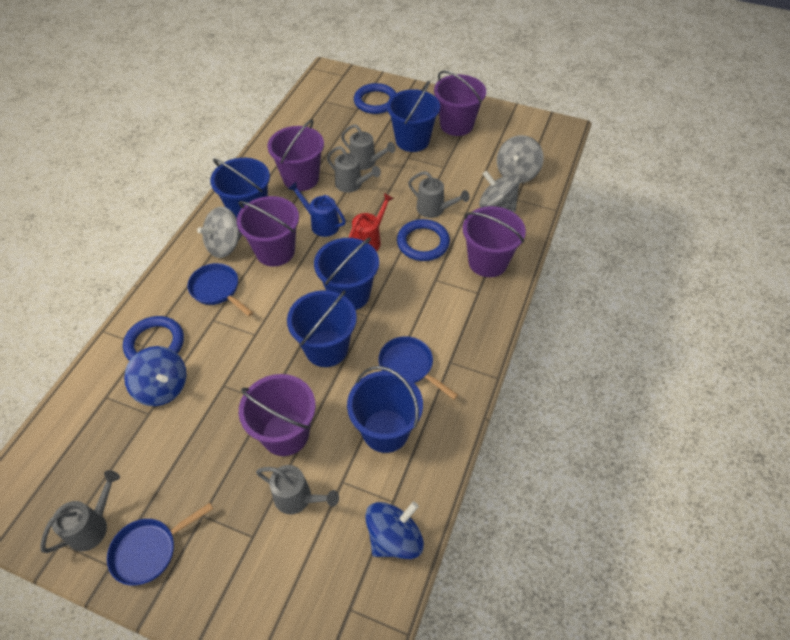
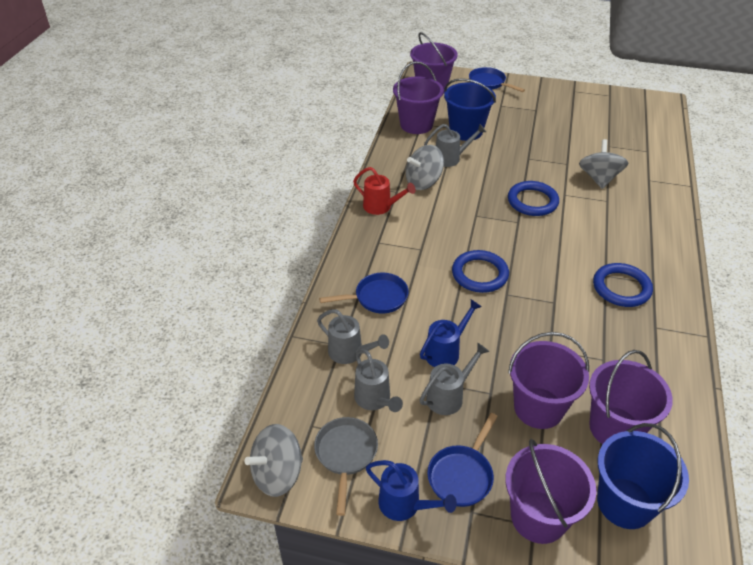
blue bucket: 5 -> 2
blue spinning top: 2 -> 0
blue watering can: 1 -> 2
grey pan: 0 -> 1
grey watering can: 5 -> 4

